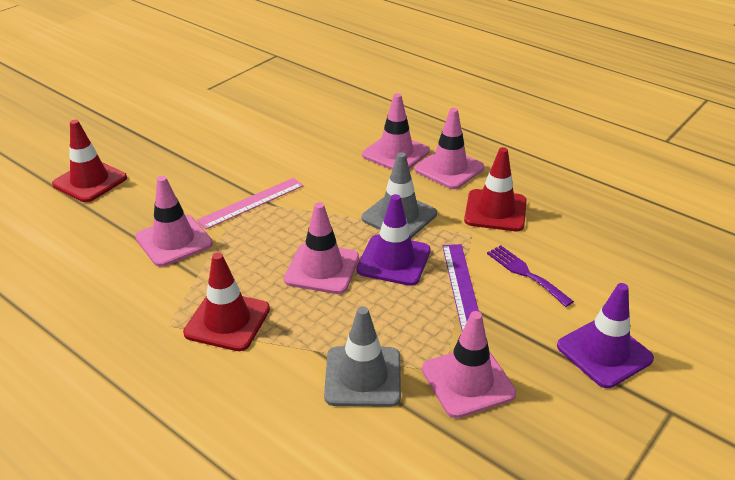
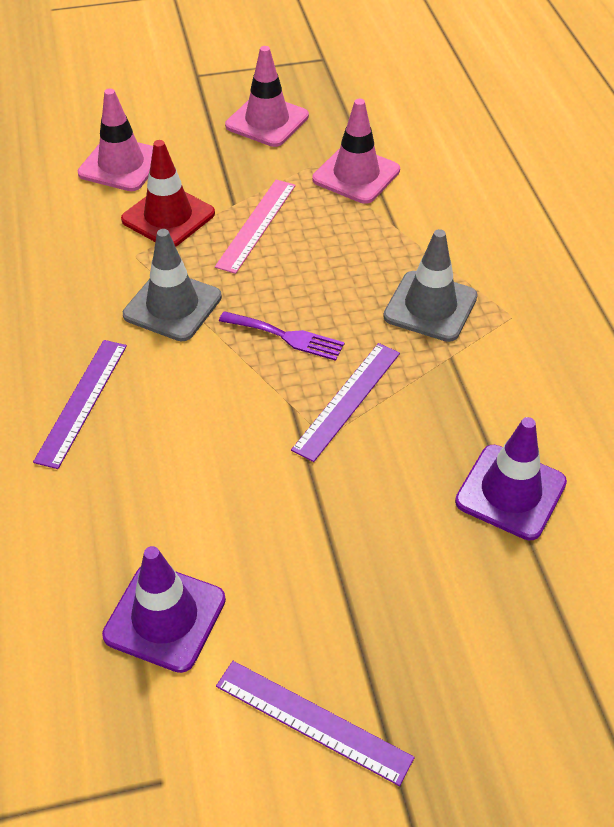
pink traffic cone: 5 -> 3
purple ruler: 1 -> 3
red traffic cone: 3 -> 1

